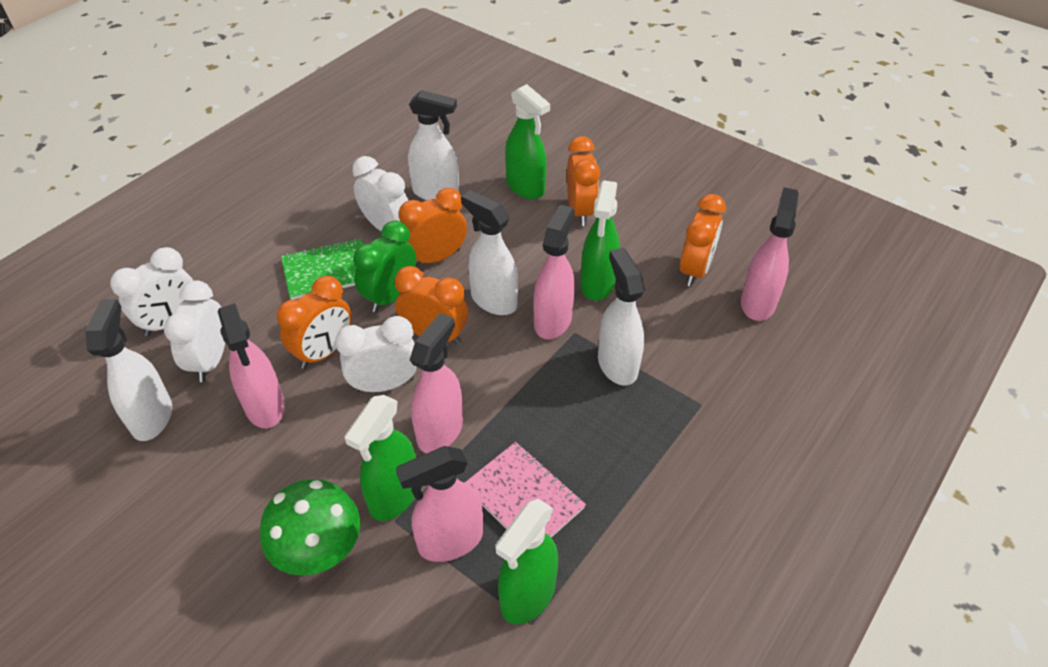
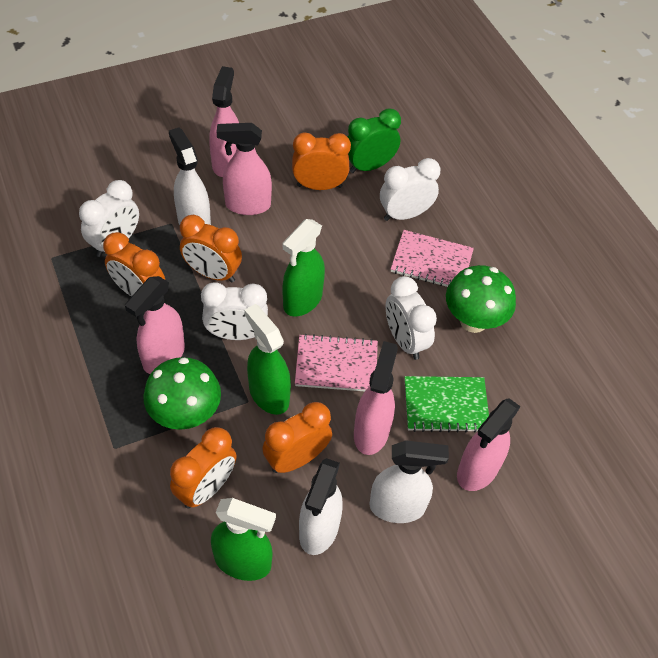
green mushroom: 1 -> 2
green spray bottle: 4 -> 3
pink notebook: 1 -> 2
white spray bottle: 4 -> 3

